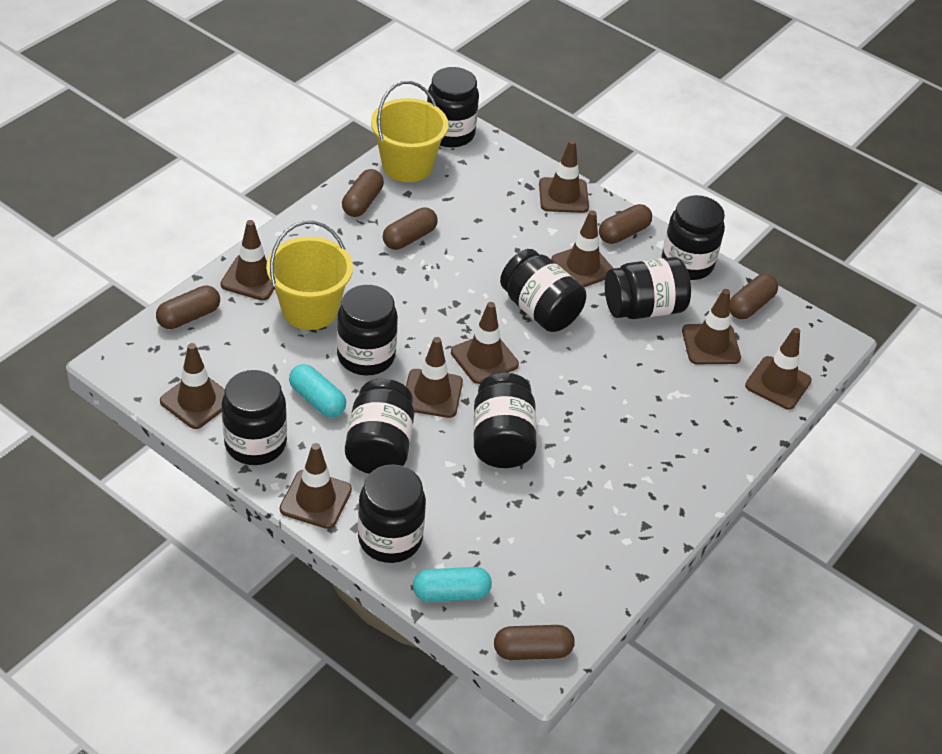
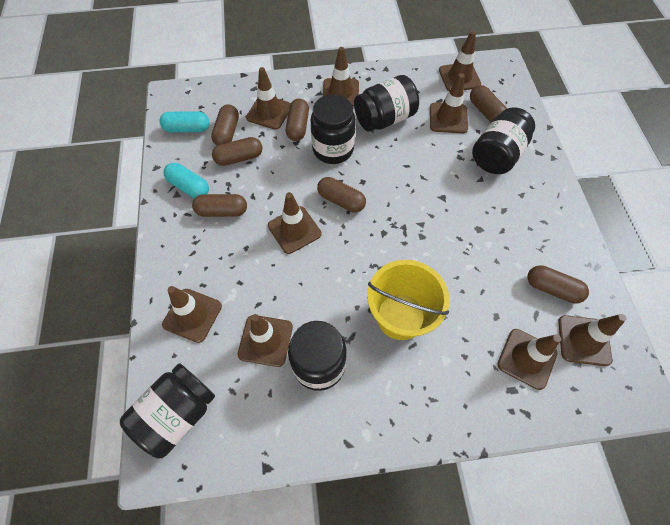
black jar: 9 -> 5
brown capsule: 6 -> 7
yellow bucket: 2 -> 1

